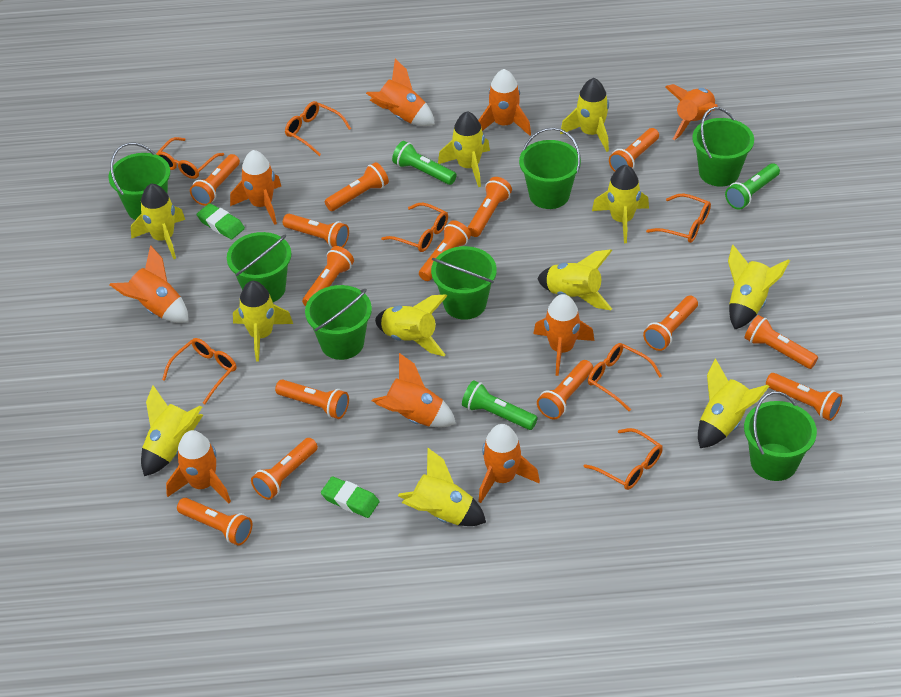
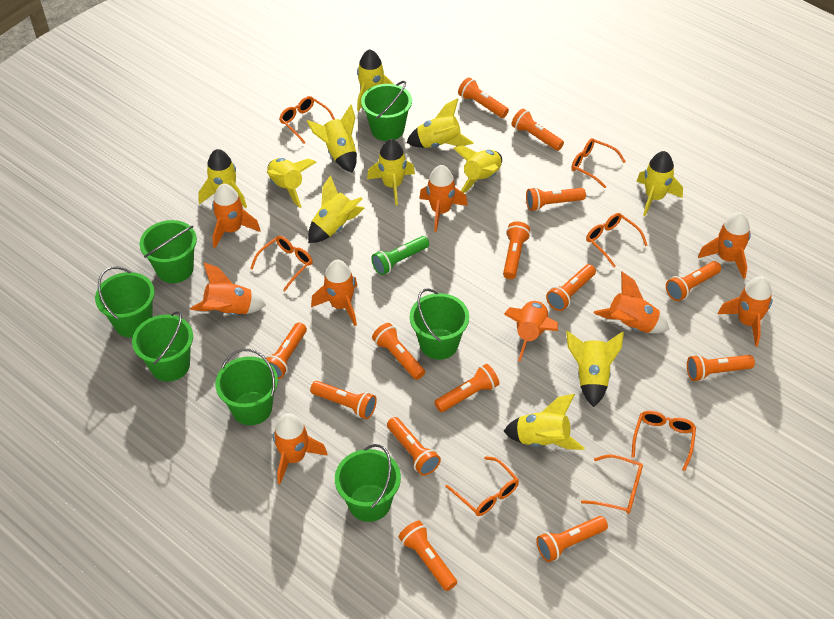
green eraser: 2 -> 0
green flashlight: 3 -> 1

